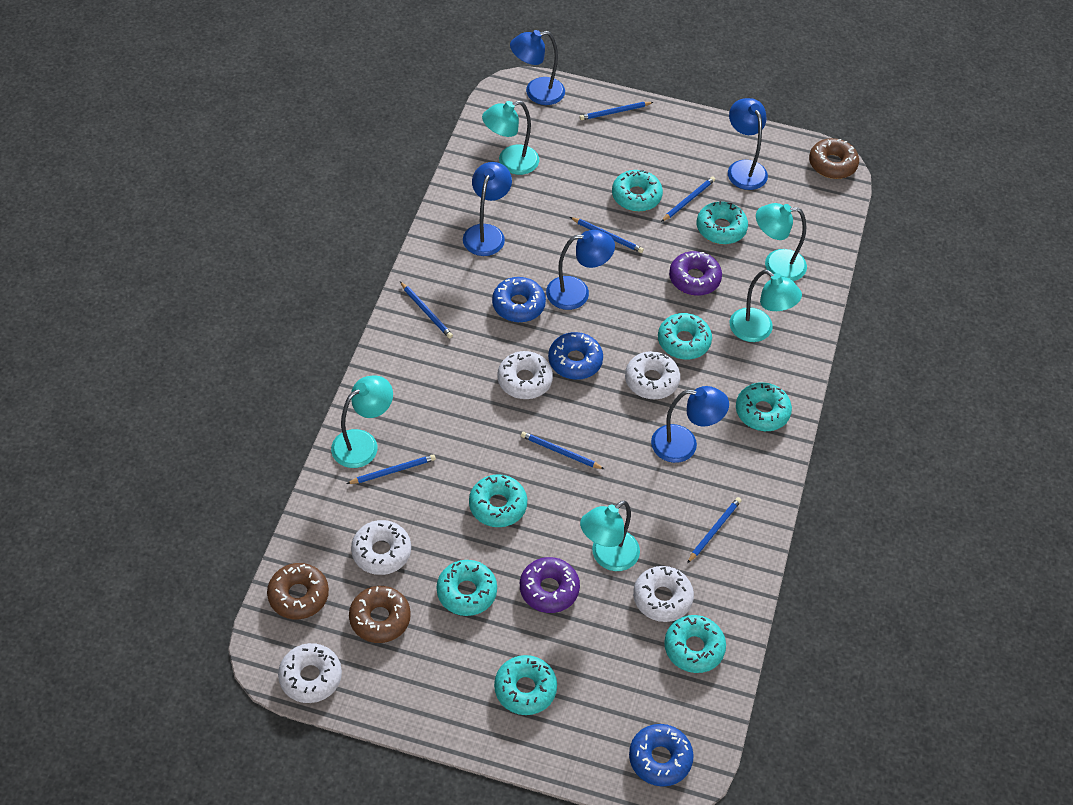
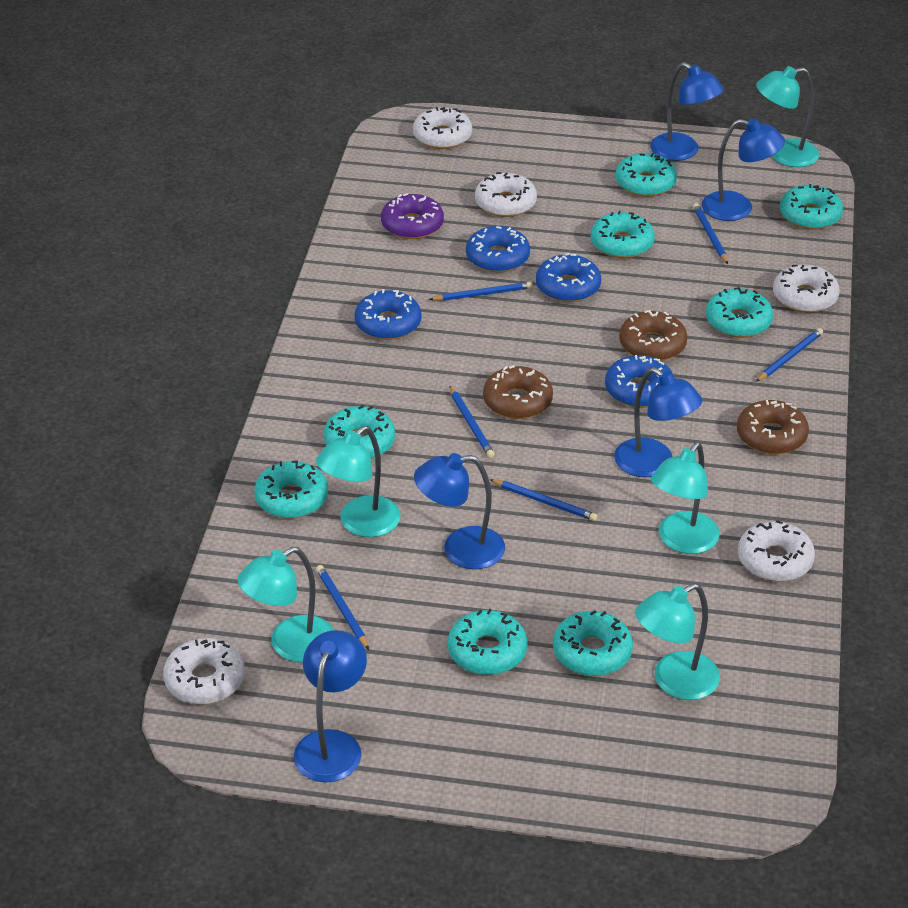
blue donut: 3 -> 4
blue pencil: 7 -> 6
purple donut: 2 -> 1

